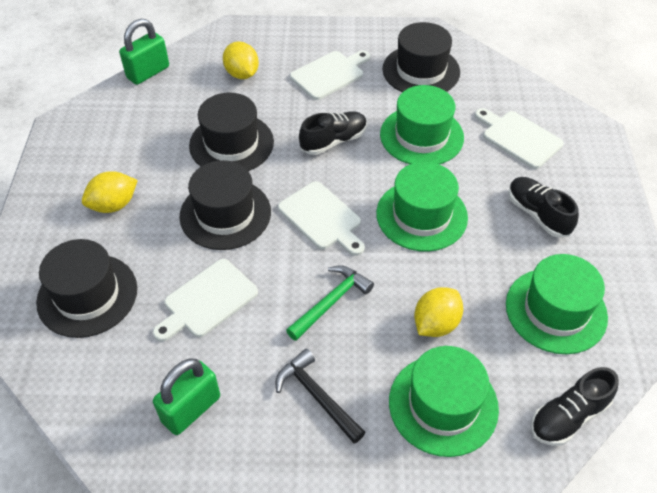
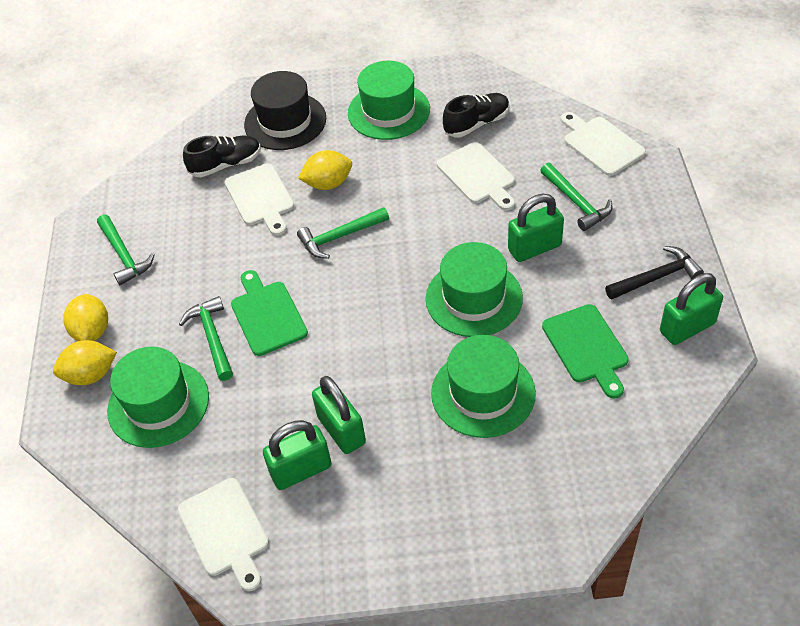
black hat: 4 -> 1
black shoe: 3 -> 2
green cutting board: 0 -> 2
green hammer: 1 -> 4
green padlock: 2 -> 4

